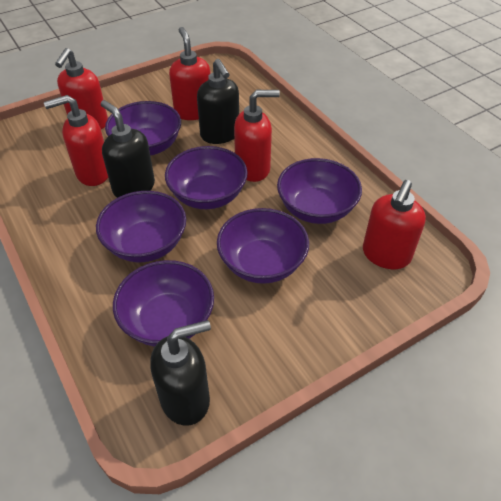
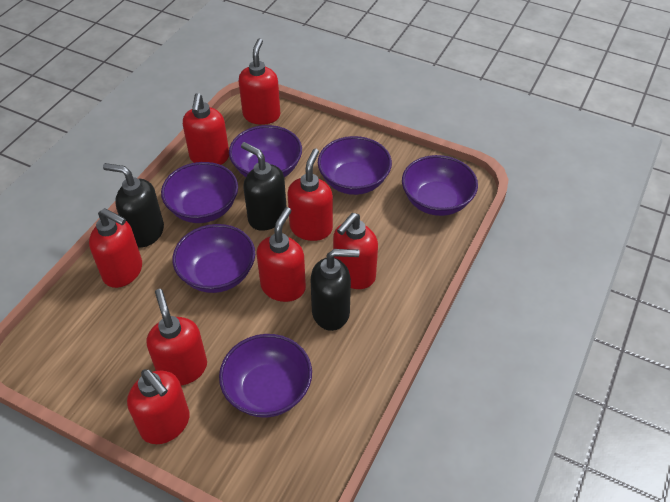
red soap dispenser: 5 -> 8

